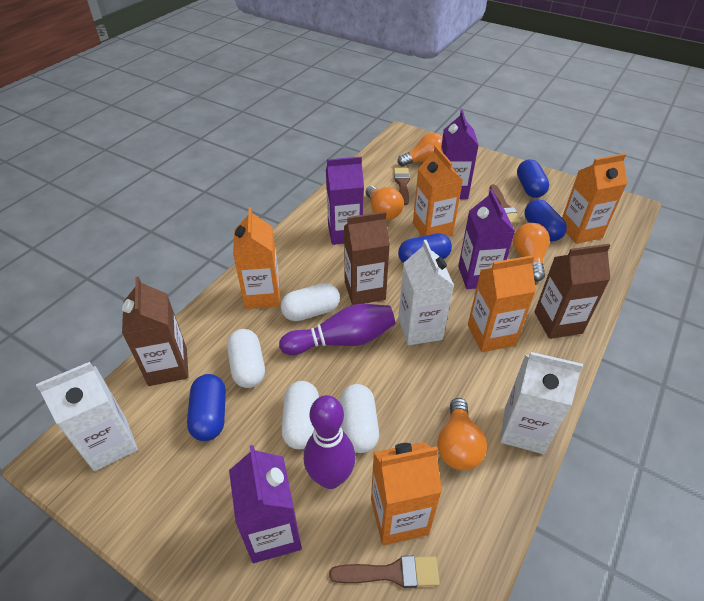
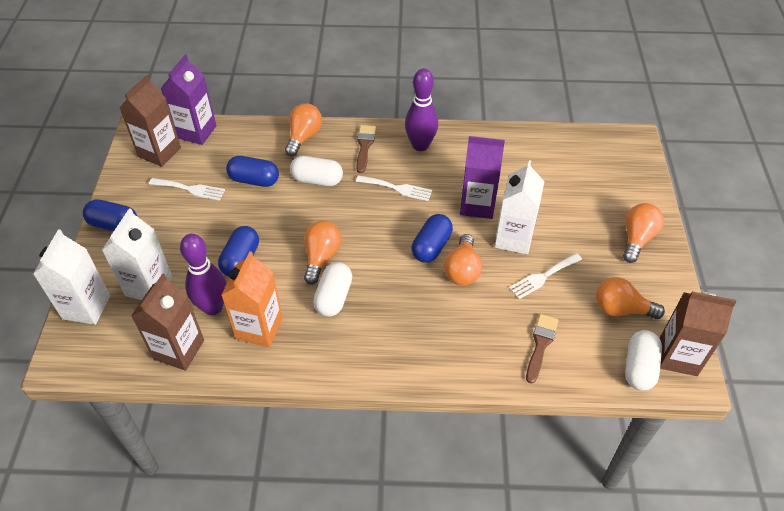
brown brush: 3 -> 2
orange carton: 5 -> 1
orange light bulb: 4 -> 5
purple carton: 4 -> 2
white capsule: 4 -> 3
white fork: 0 -> 3

